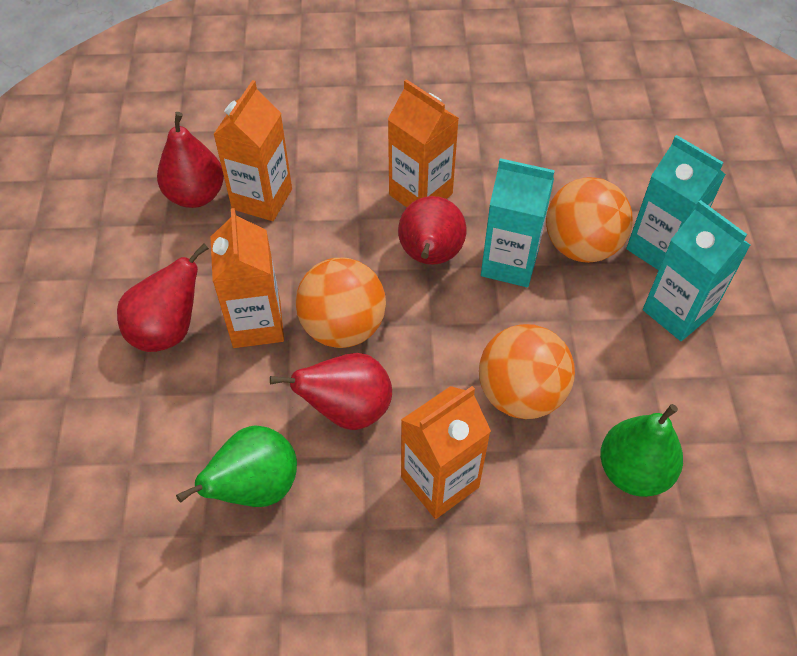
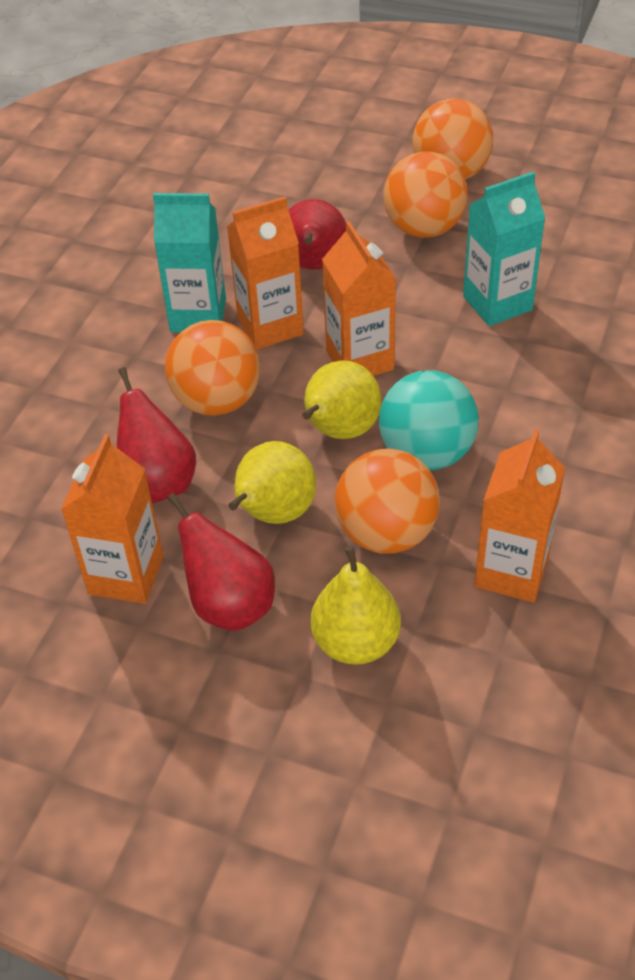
green pear: 2 -> 0
orange ball: 3 -> 4
red pear: 4 -> 3
turquoise ball: 0 -> 1
turquoise carton: 3 -> 2
yellow pear: 0 -> 3

